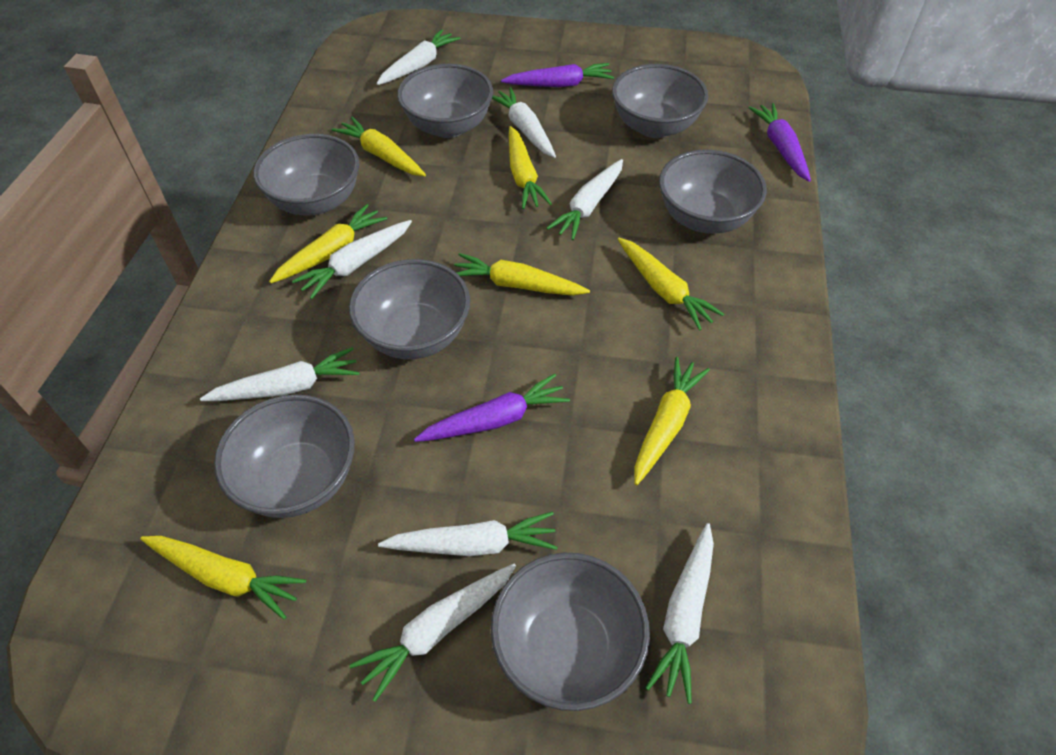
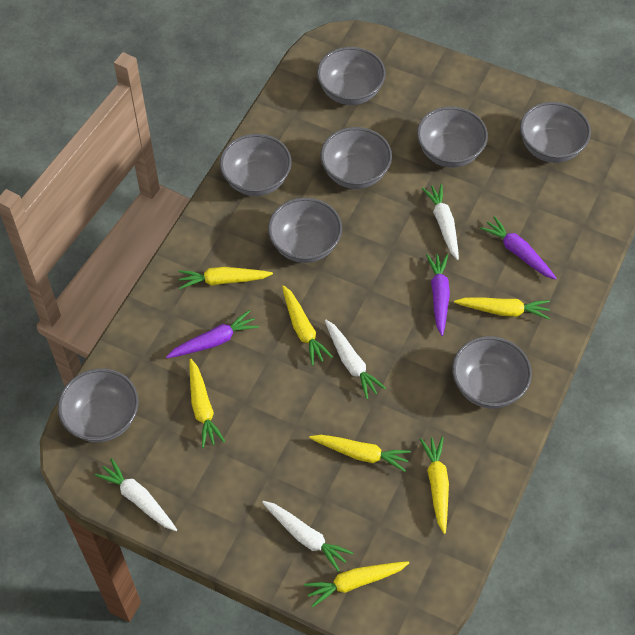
grey bowl: 7 -> 8
white carrot: 8 -> 4

